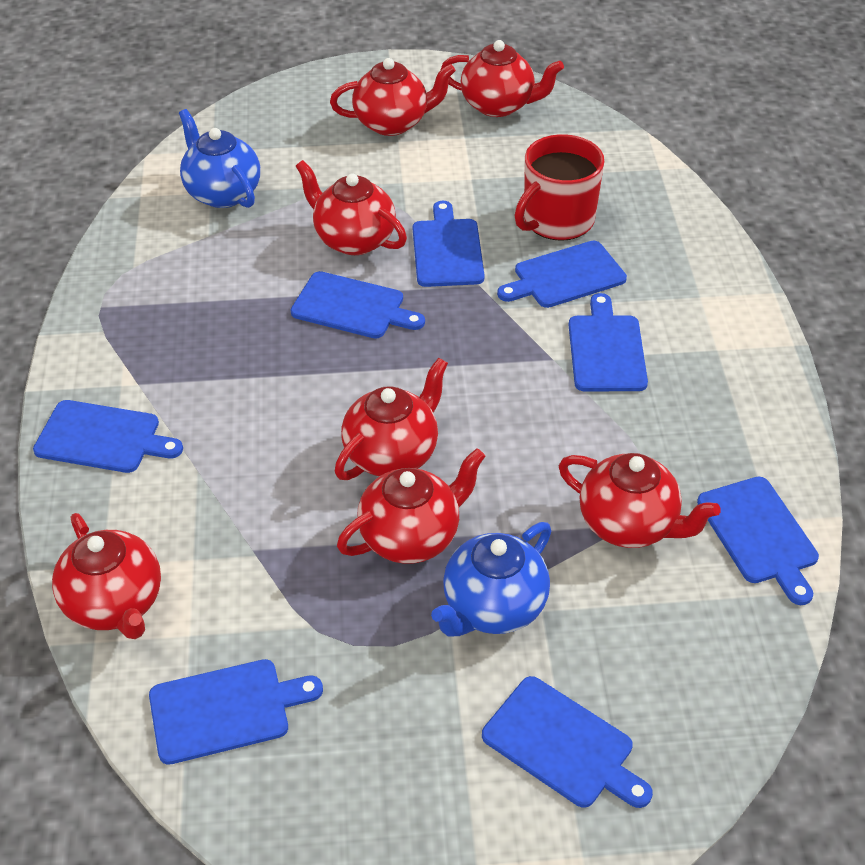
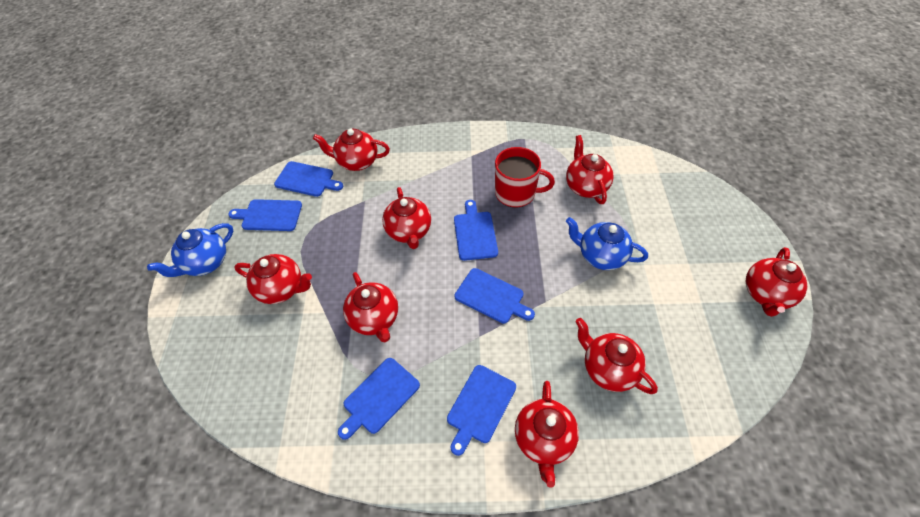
blue cutting board: 8 -> 6
red teapot: 7 -> 8

